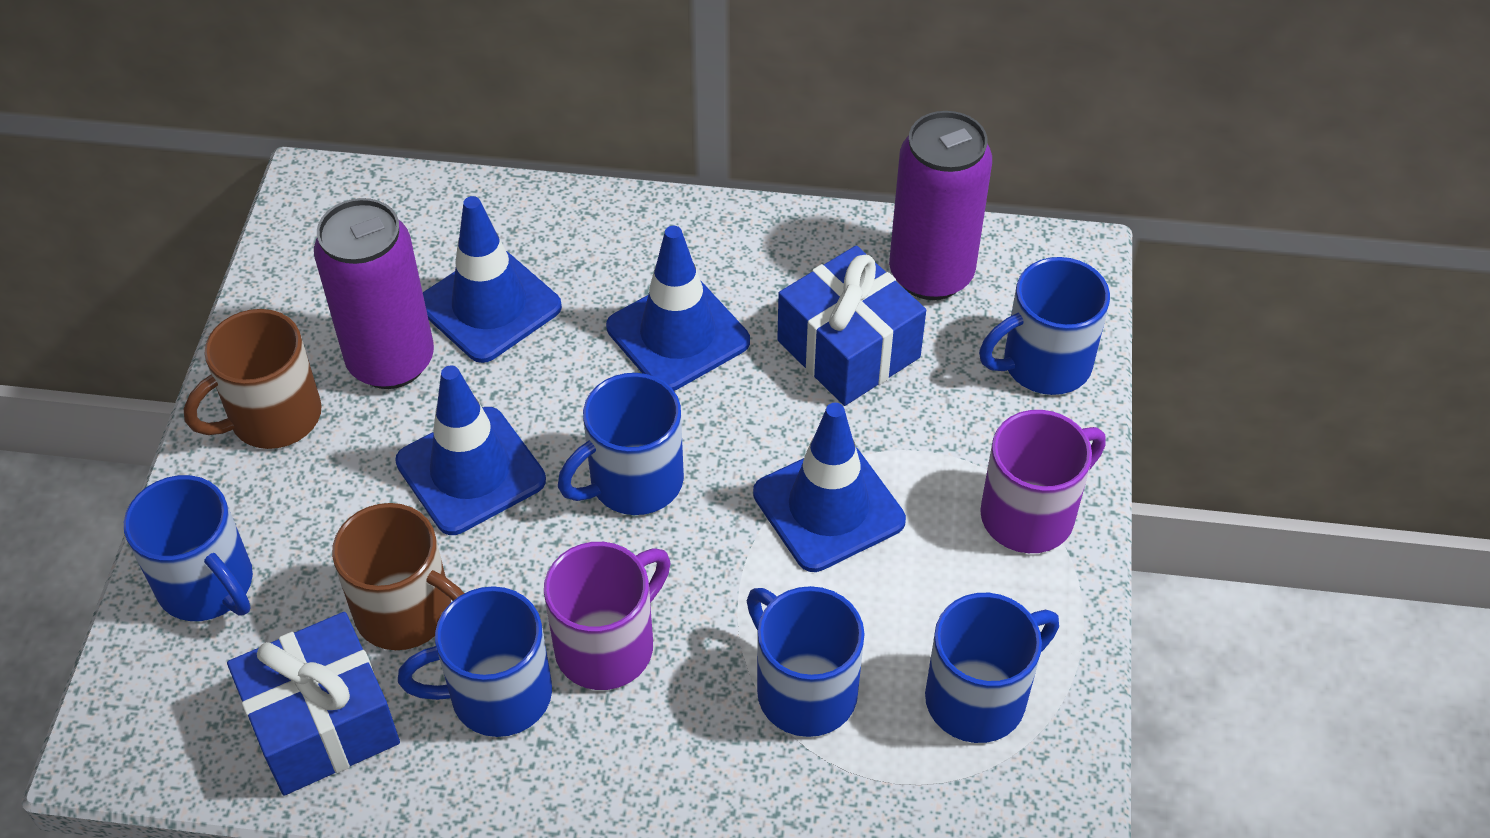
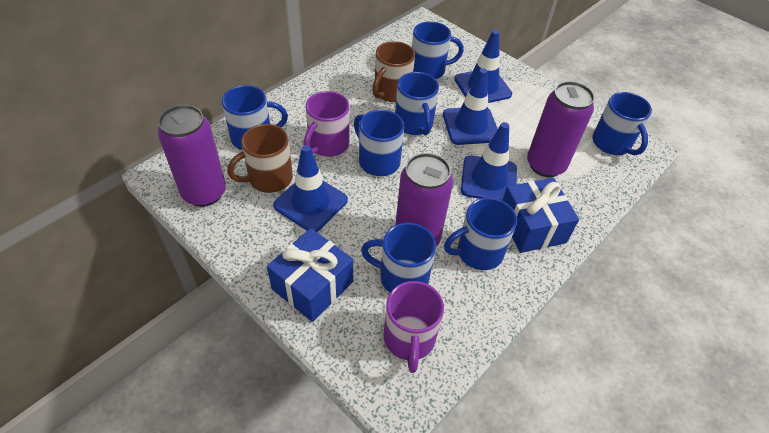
blue mug: 6 -> 7
purple can: 2 -> 3

